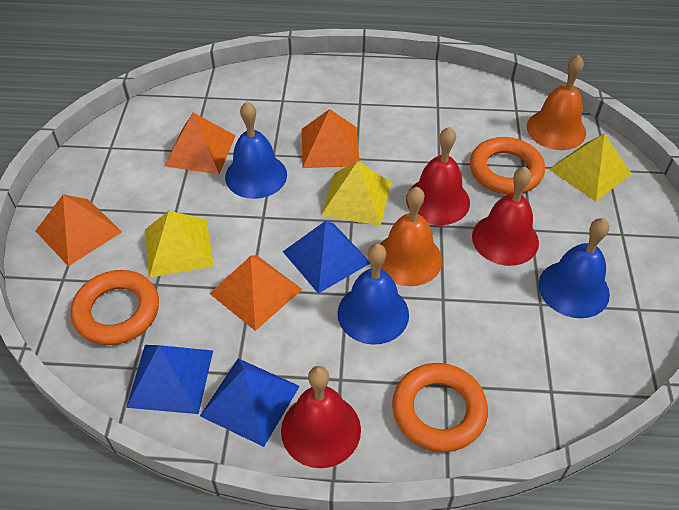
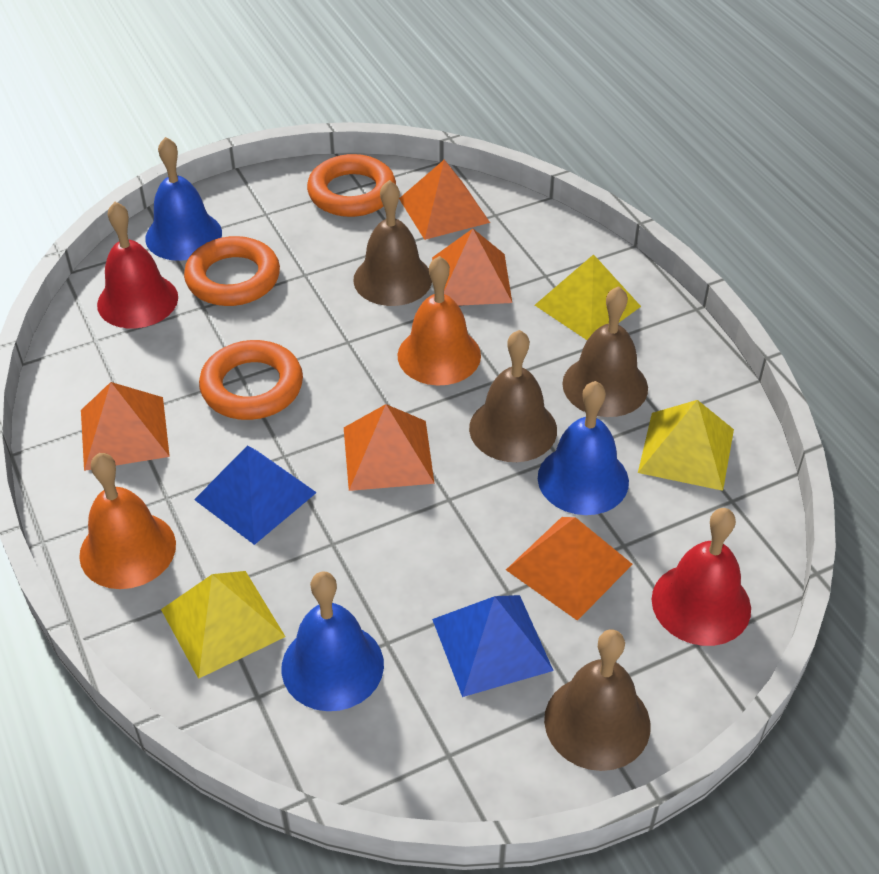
blue pyramid: 3 -> 2
brown bell: 0 -> 4
orange pyramid: 4 -> 5
red bell: 3 -> 2

